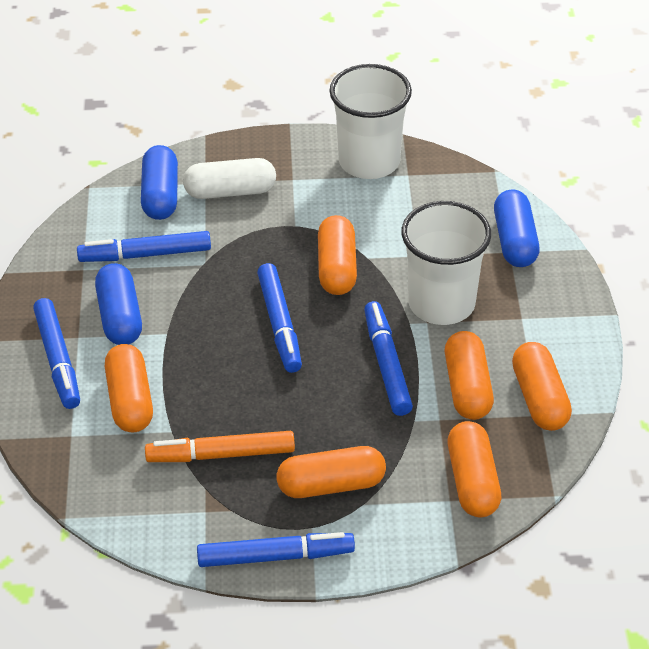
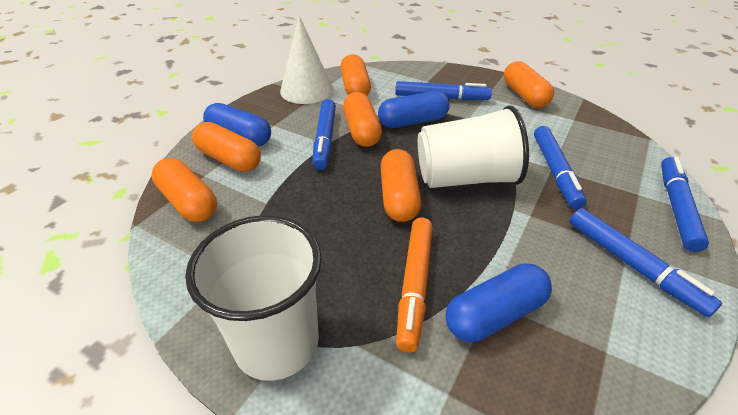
white capsule: 1 -> 0
white cone: 0 -> 1

